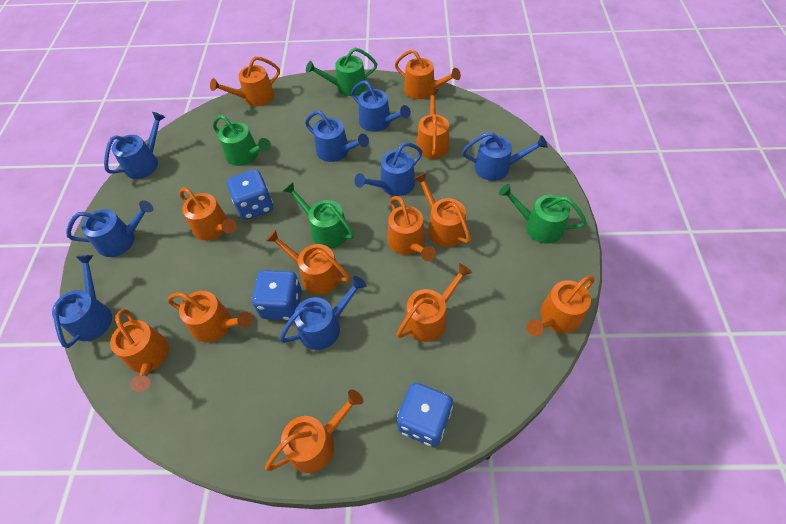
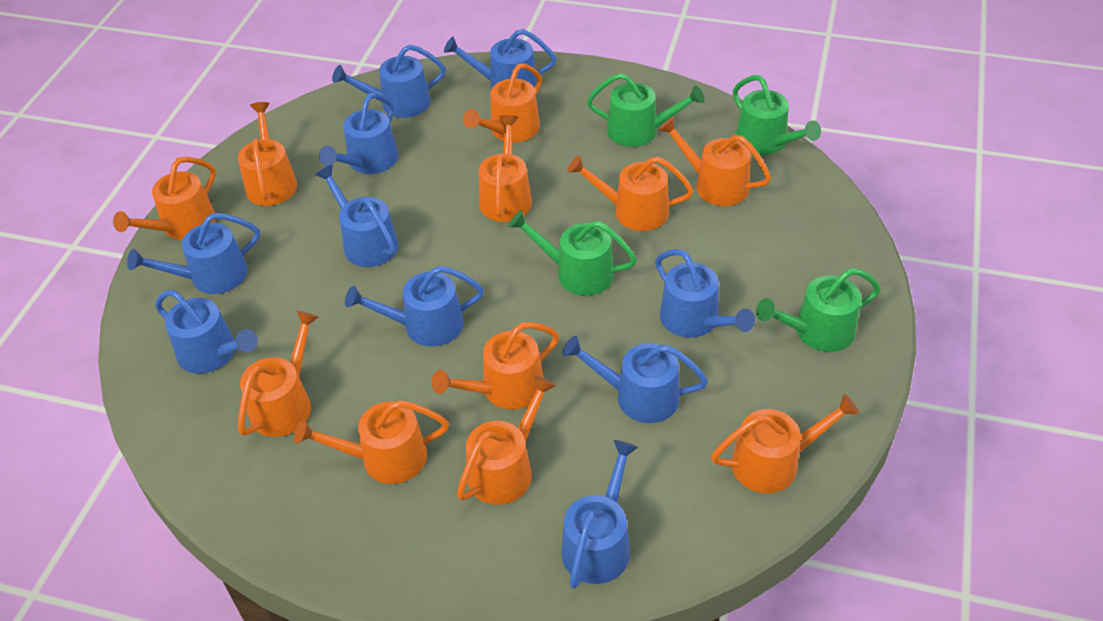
blue dice: 3 -> 0
blue watering can: 8 -> 10
orange watering can: 12 -> 11

